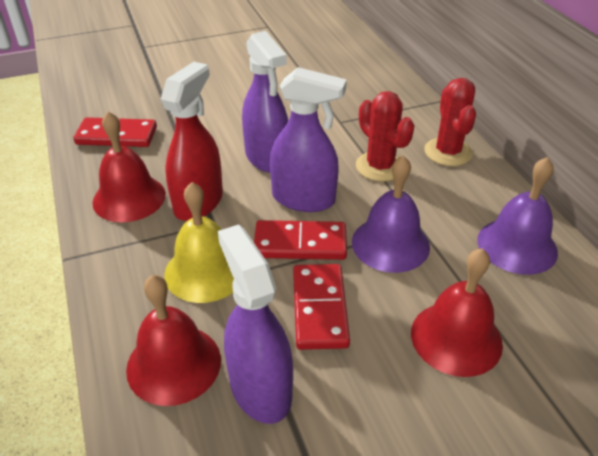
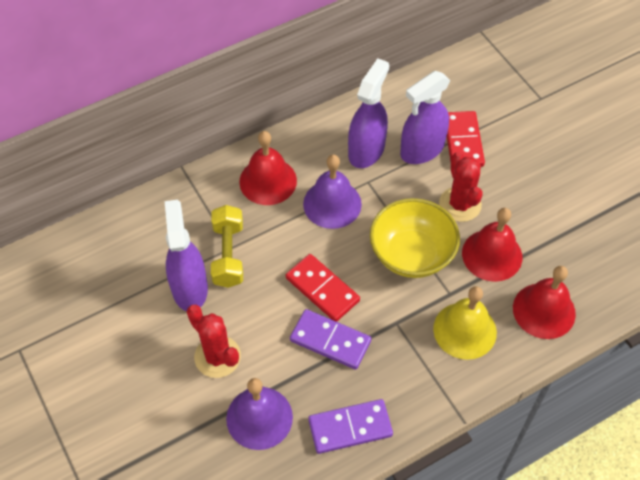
purple domino: 0 -> 2
red domino: 3 -> 2
red spray bottle: 1 -> 0
yellow bowl: 0 -> 1
yellow dumbbell: 0 -> 1

